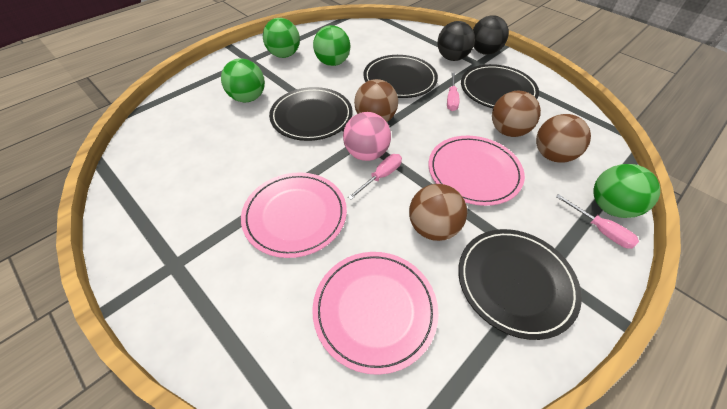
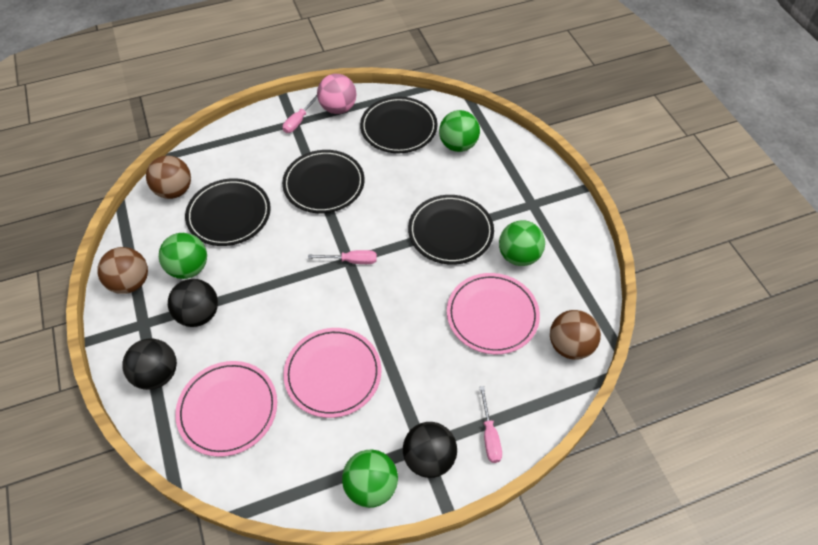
black ball: 2 -> 3
brown ball: 4 -> 3

